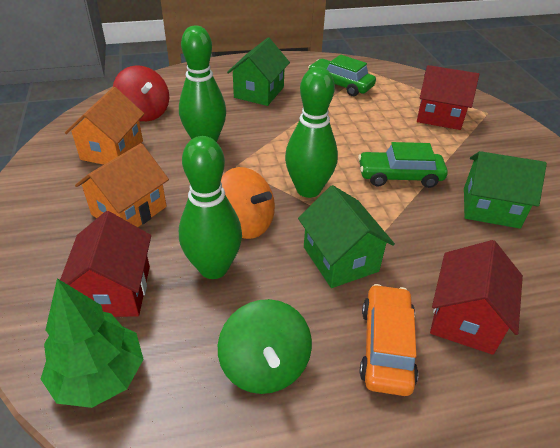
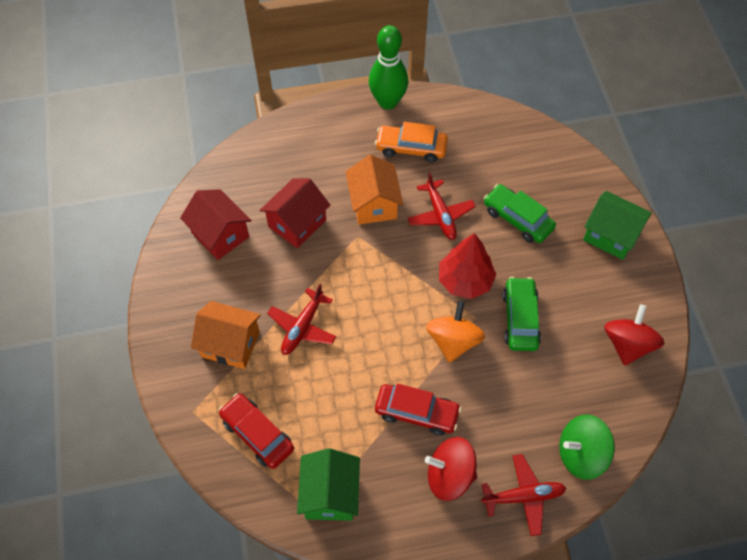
green bowling pin: 3 -> 1
green house: 3 -> 2
green tree: 1 -> 0
red car: 0 -> 2
red house: 3 -> 2
red plane: 0 -> 3
red spinning top: 1 -> 2
red tree: 0 -> 1

